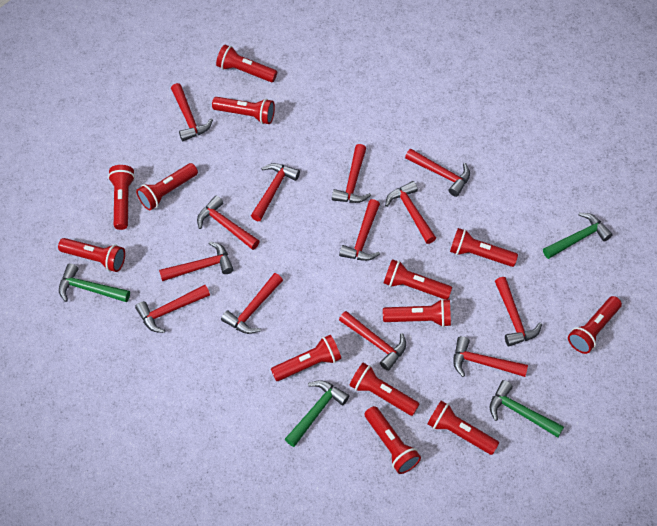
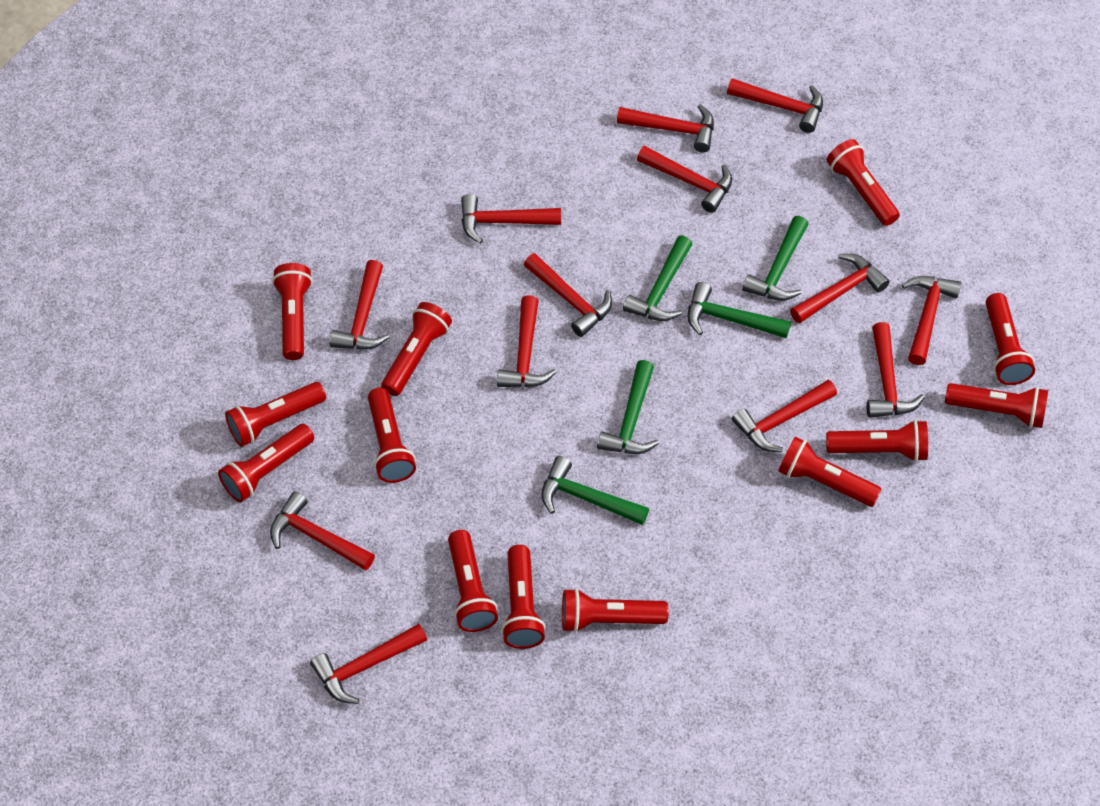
green hammer: 4 -> 5

